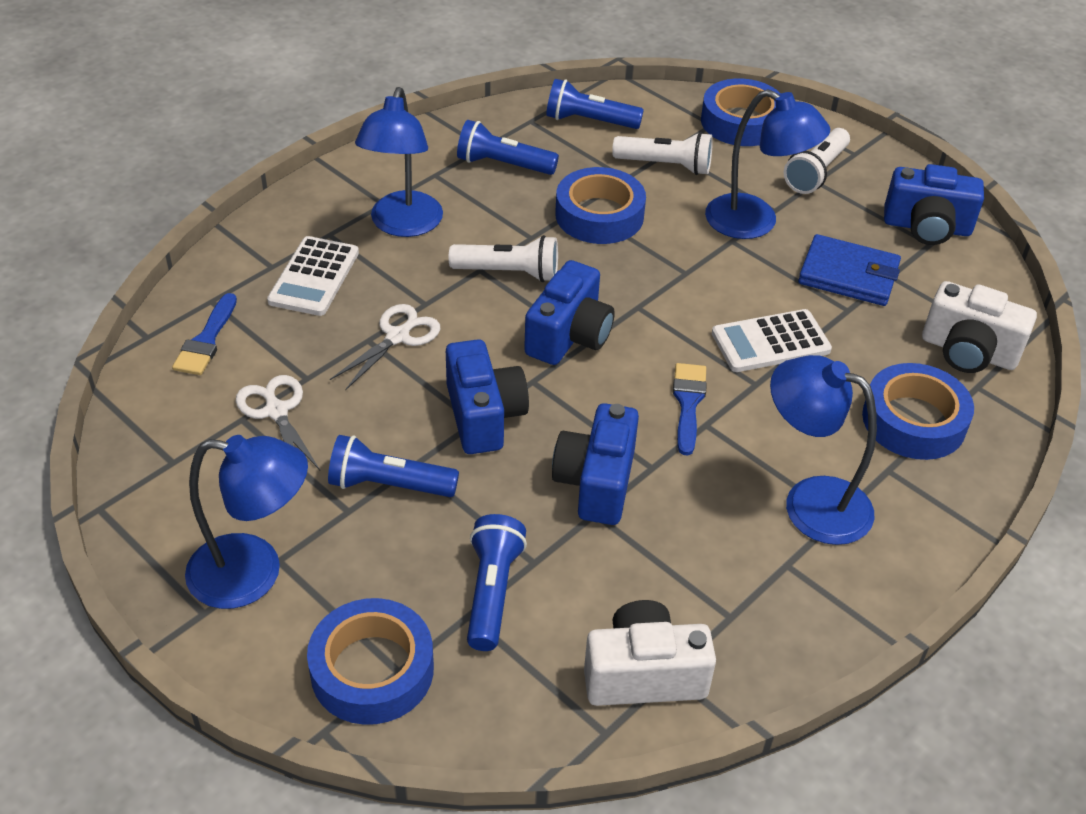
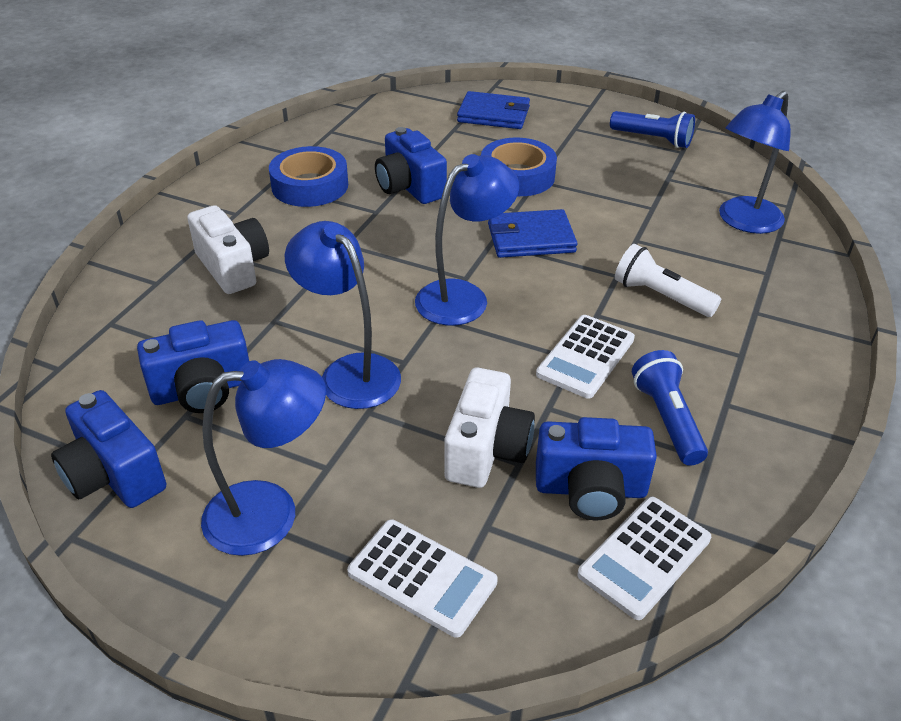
blue brush: 2 -> 0
blue flashlight: 4 -> 2
blue tape: 4 -> 2
blue wallet: 1 -> 2
white calculator: 2 -> 3
white flashlight: 3 -> 1
white scissors: 2 -> 0

